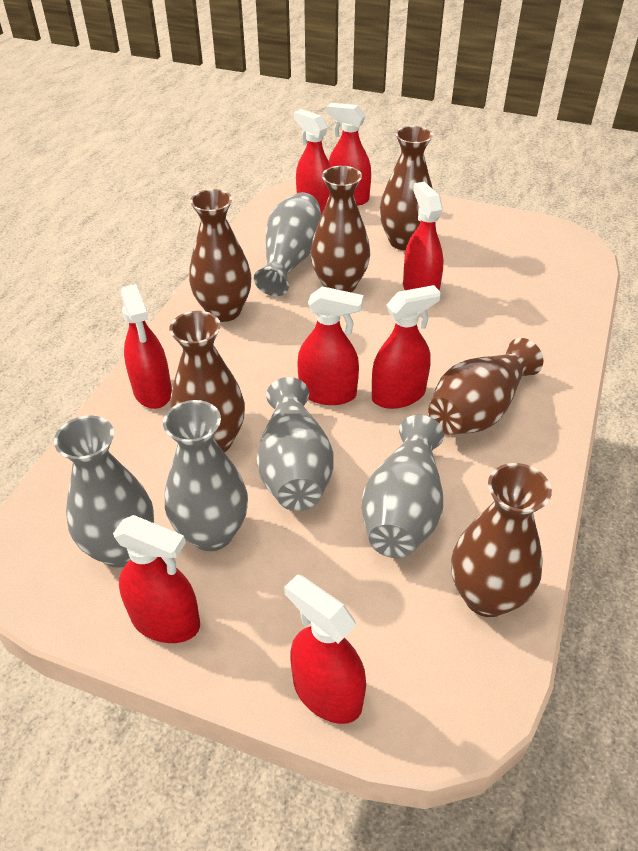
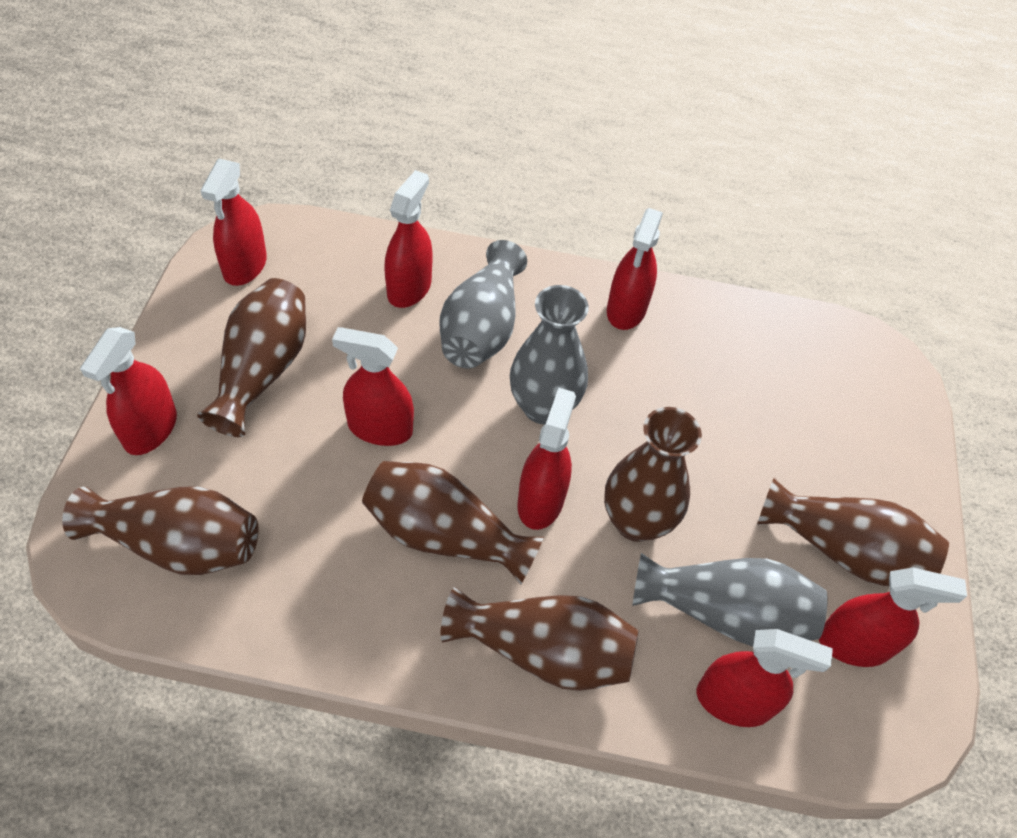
grey vase: 5 -> 3

